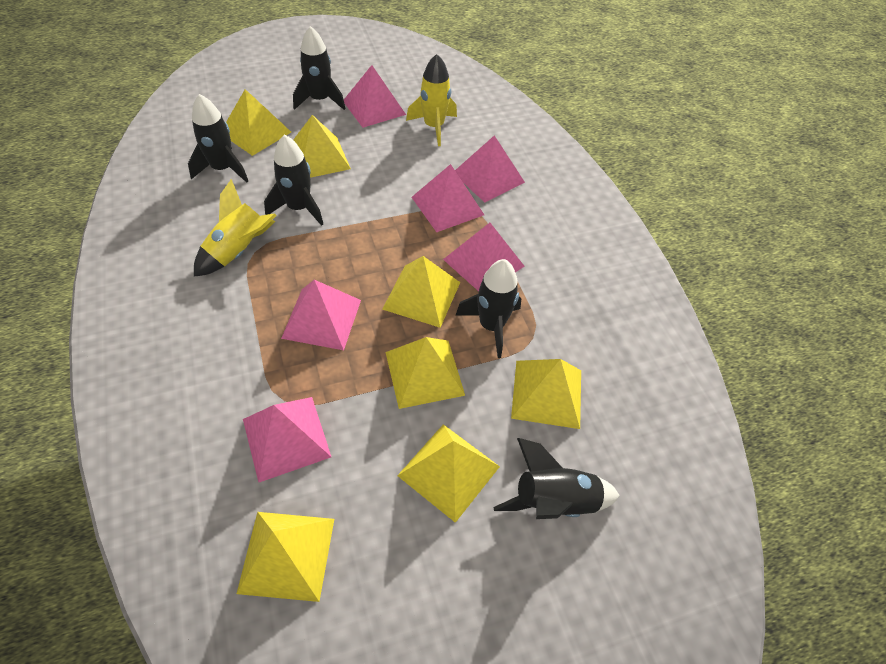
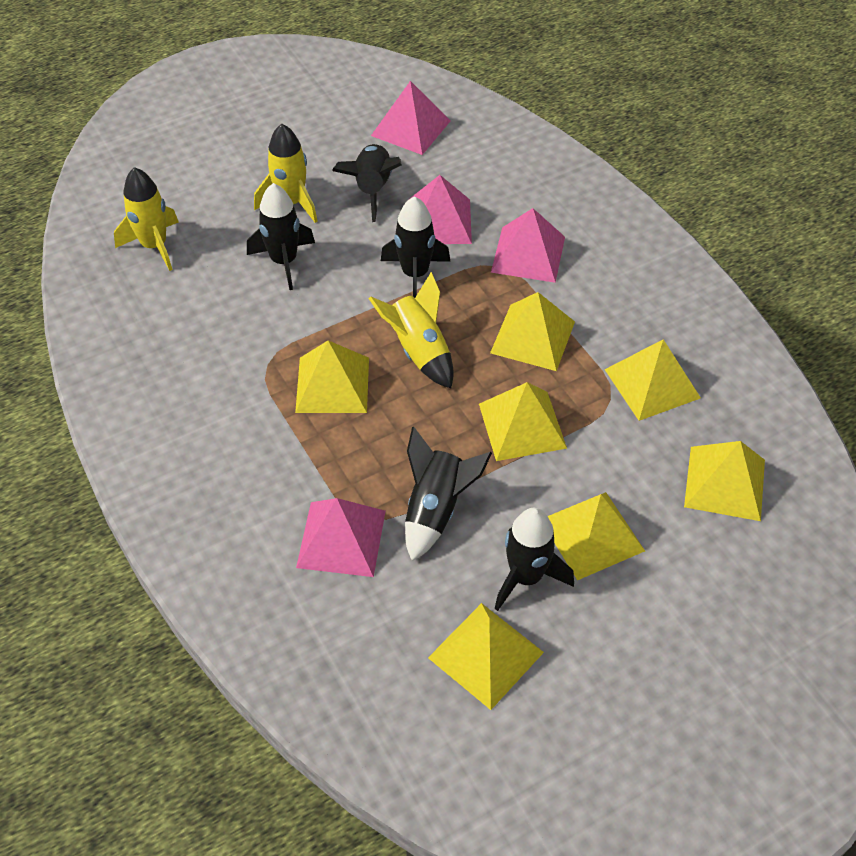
pink pyramid: 6 -> 4
yellow rocket: 2 -> 3

